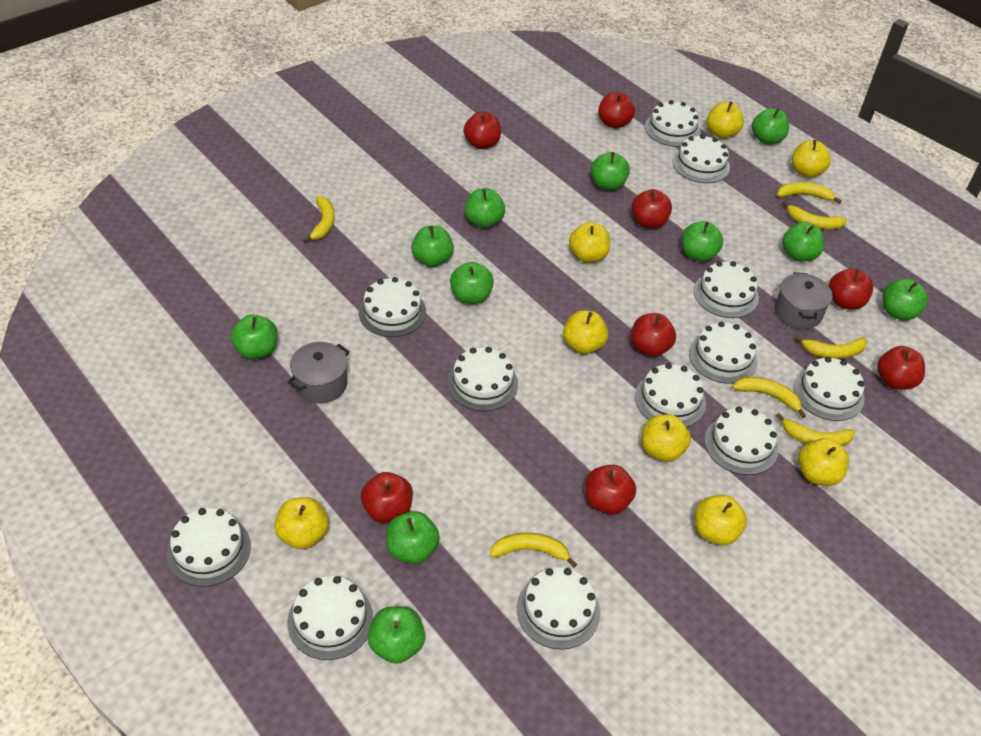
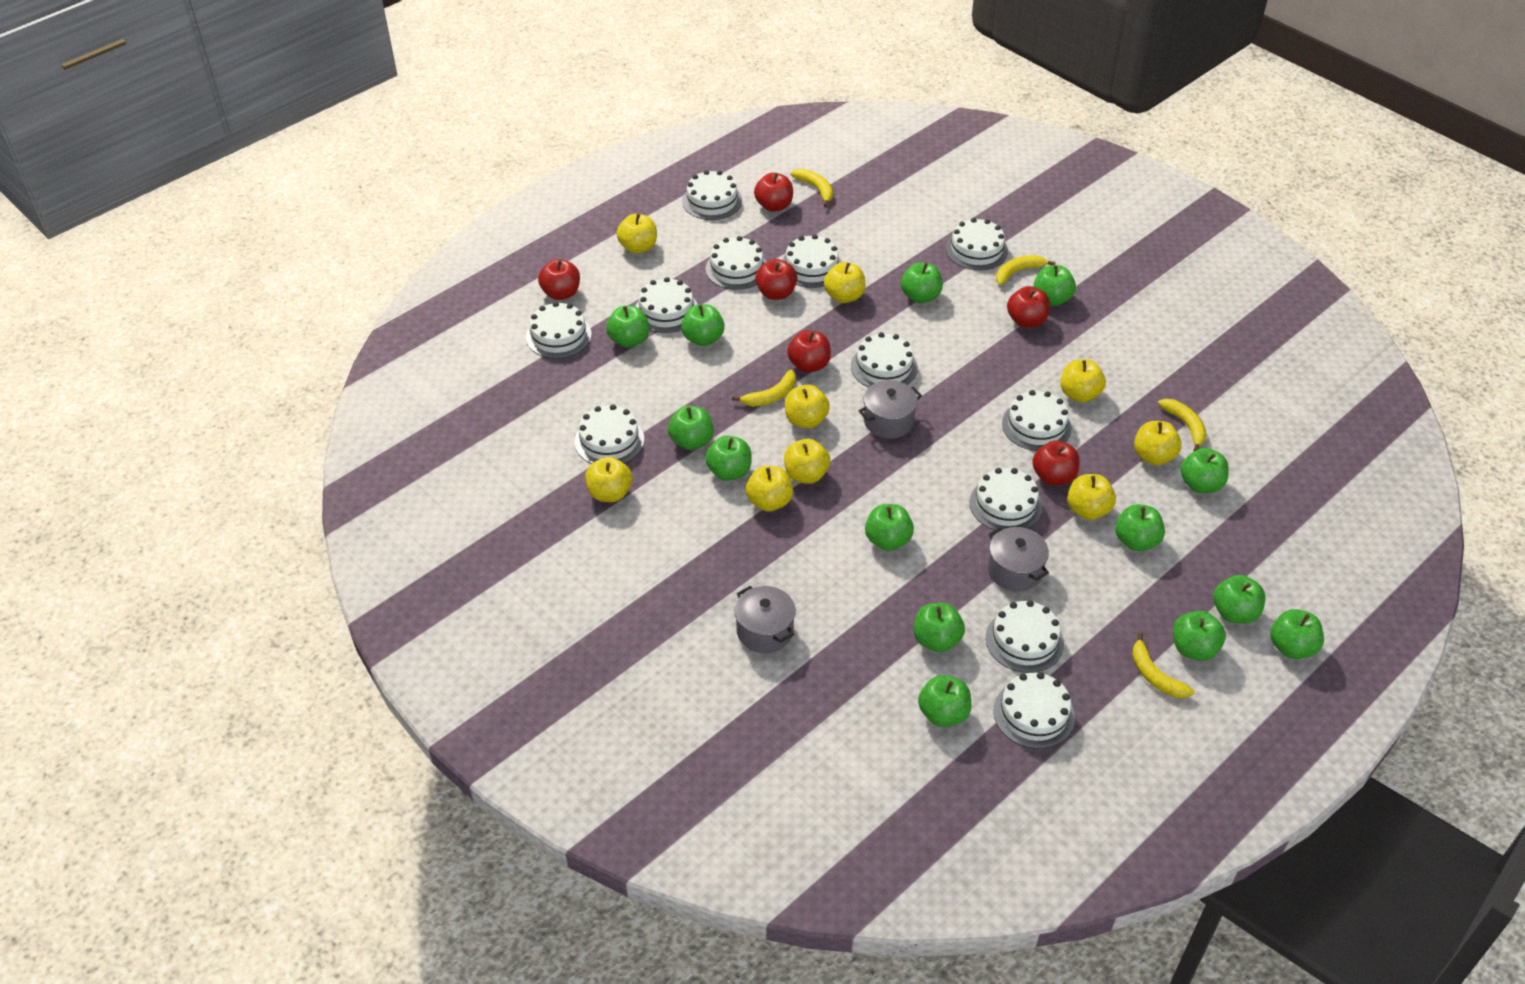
green apple: 11 -> 14
grey pot: 2 -> 3
red apple: 8 -> 6
yellow apple: 8 -> 9
yellow banana: 7 -> 5

